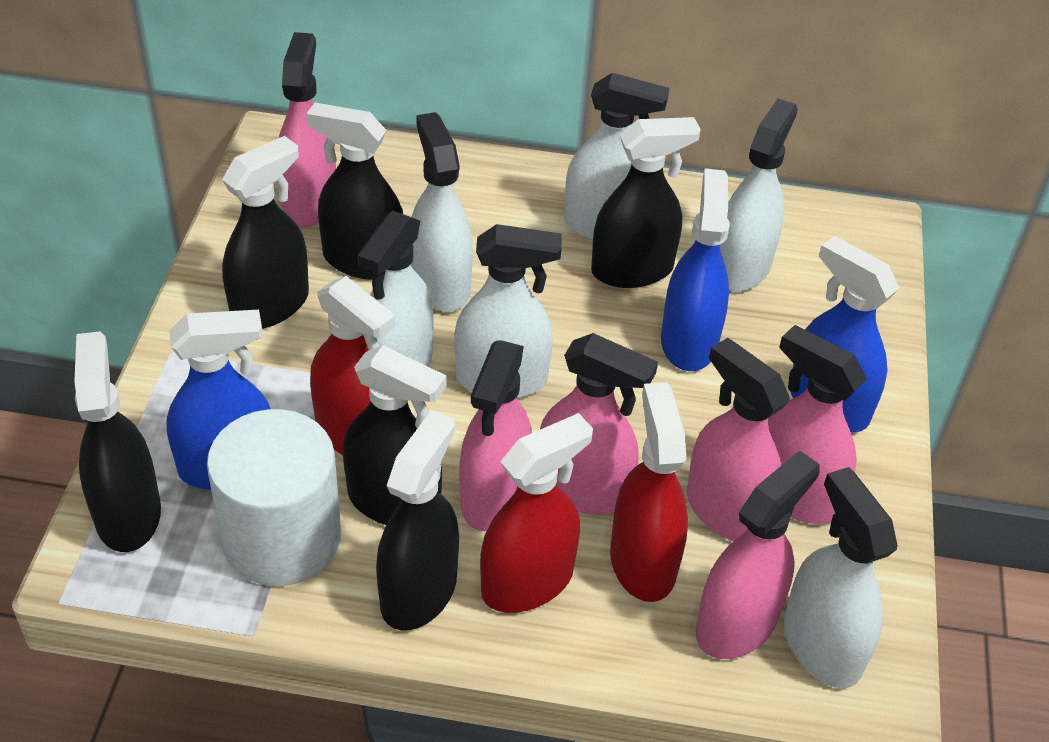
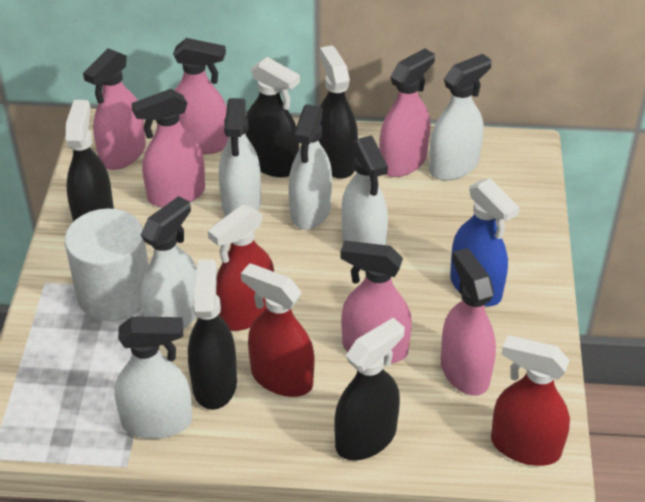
black spray bottle: 6 -> 5
blue spray bottle: 3 -> 1

